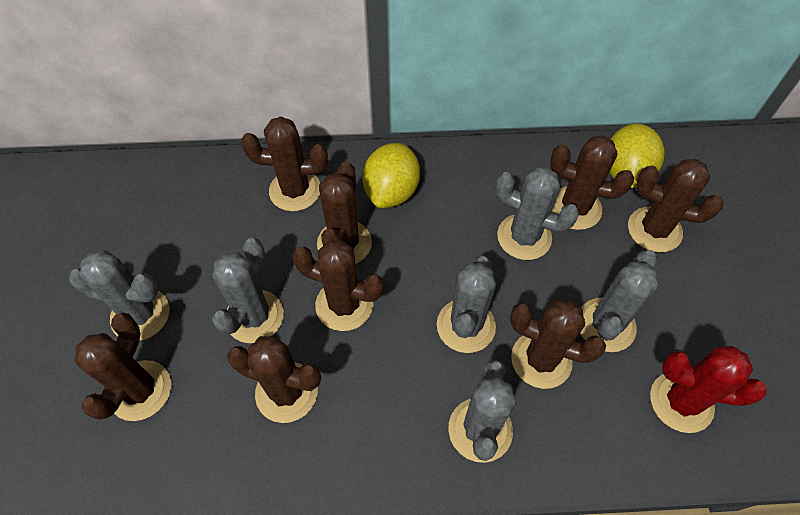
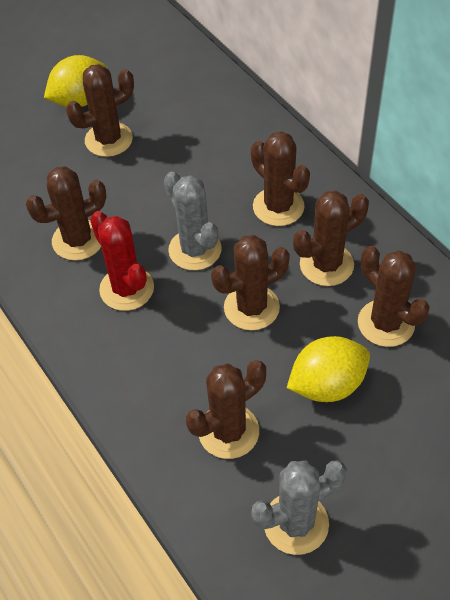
brown cactus: 8 -> 7
grey cactus: 6 -> 2

